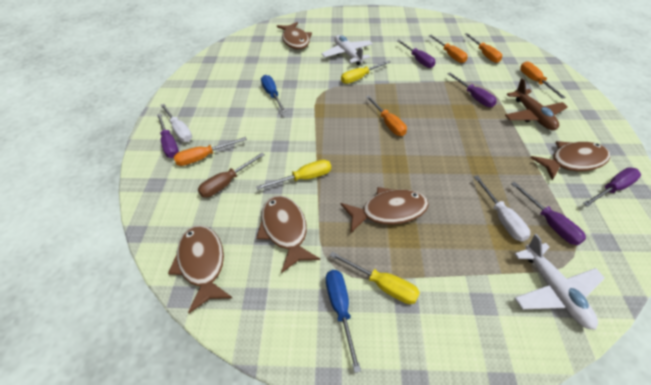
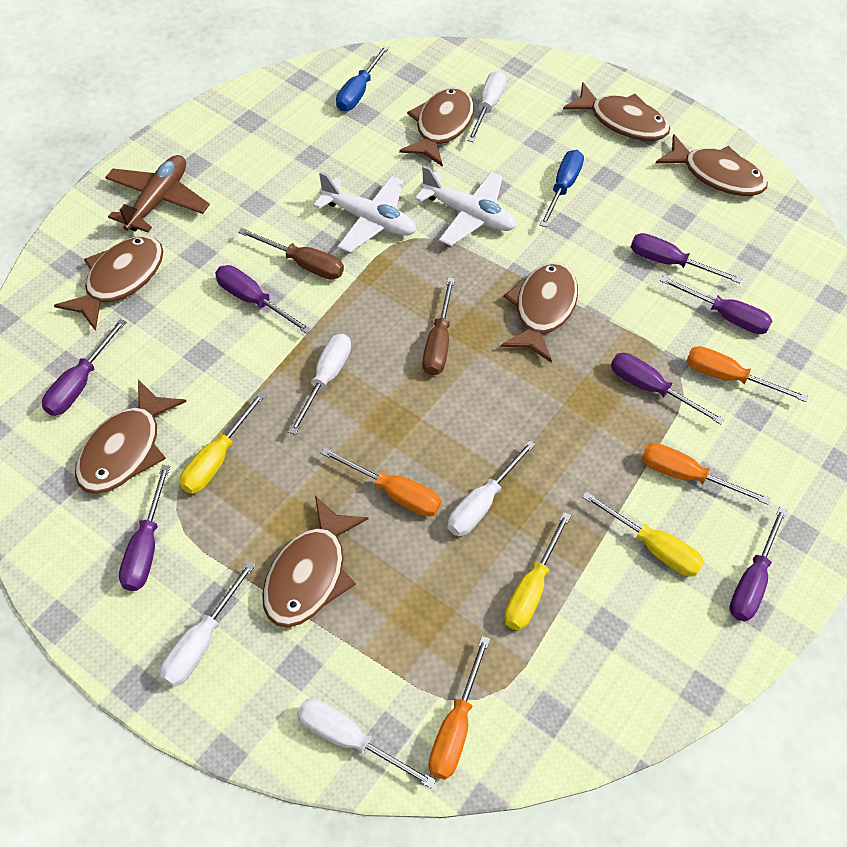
brown fish: 5 -> 7
brown screwdriver: 1 -> 2
orange screwdriver: 5 -> 4
purple screwdriver: 5 -> 7
white screwdriver: 2 -> 5

